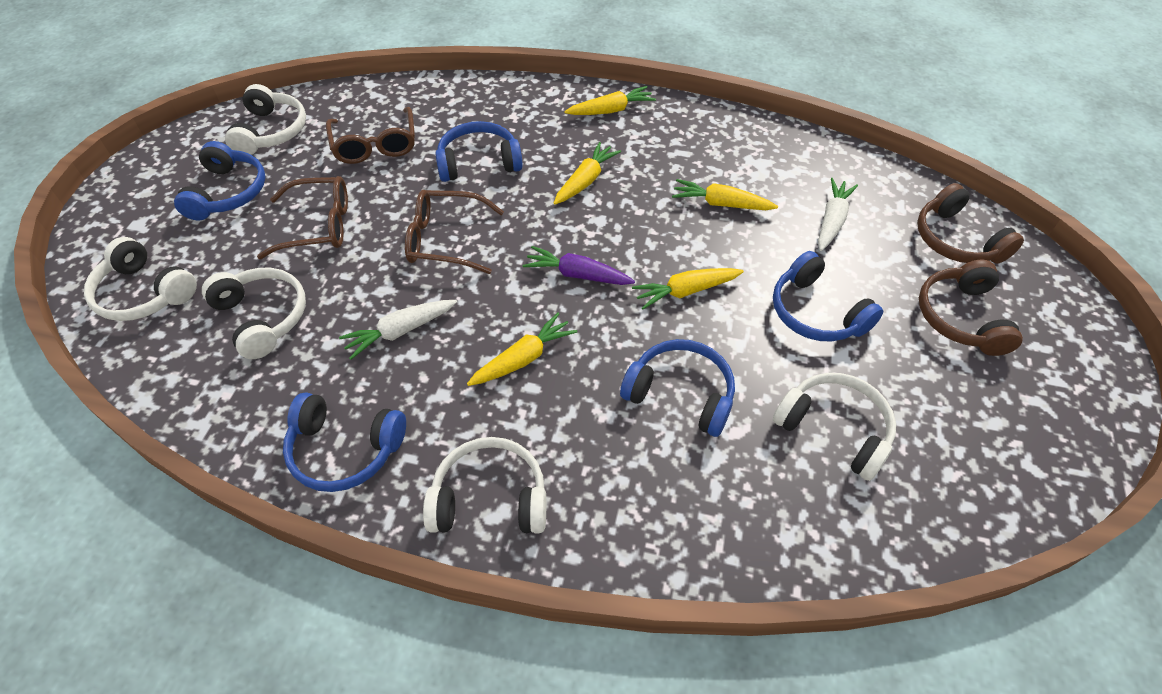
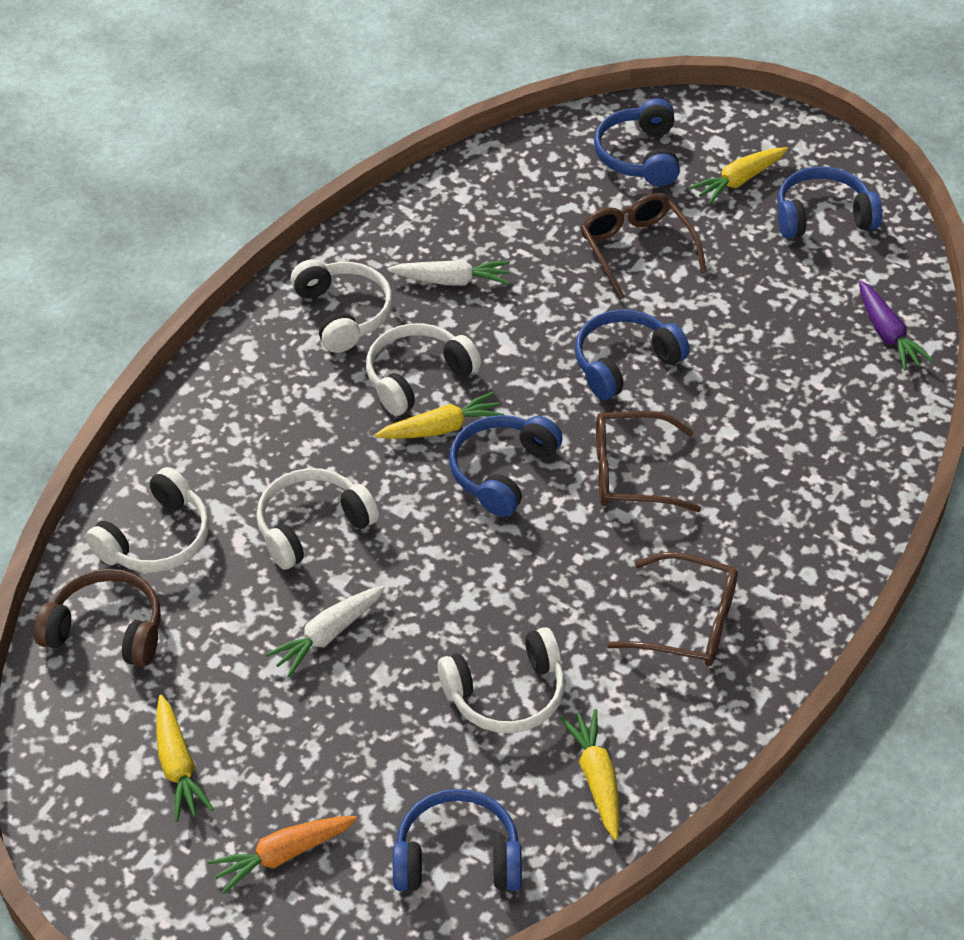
brown headphones: 2 -> 1
orange carrot: 0 -> 1
yellow carrot: 5 -> 4

